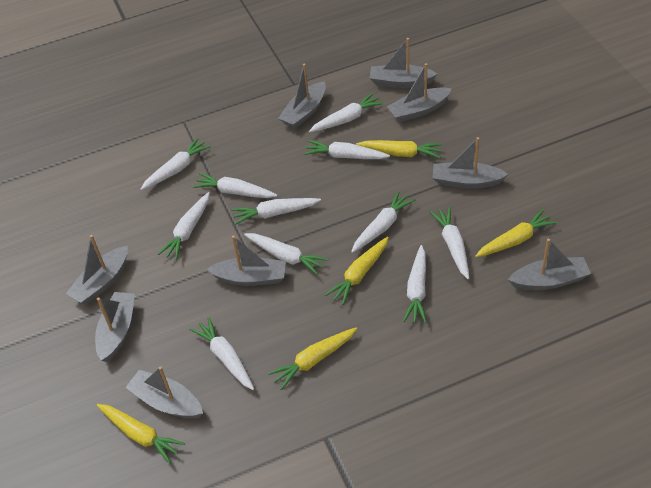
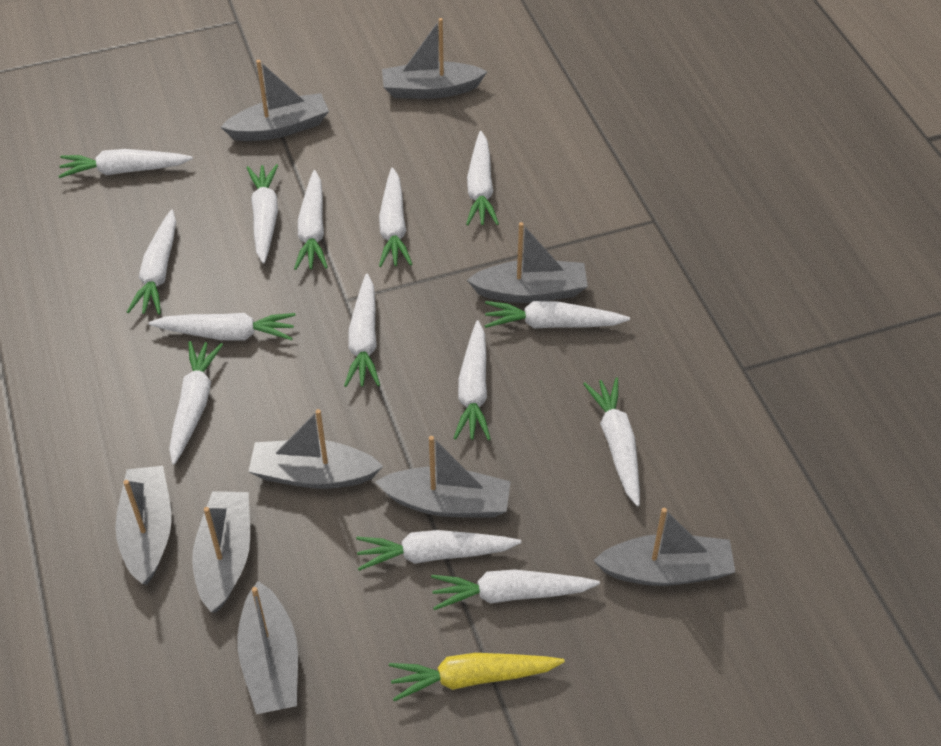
white carrot: 11 -> 14
yellow carrot: 5 -> 1

